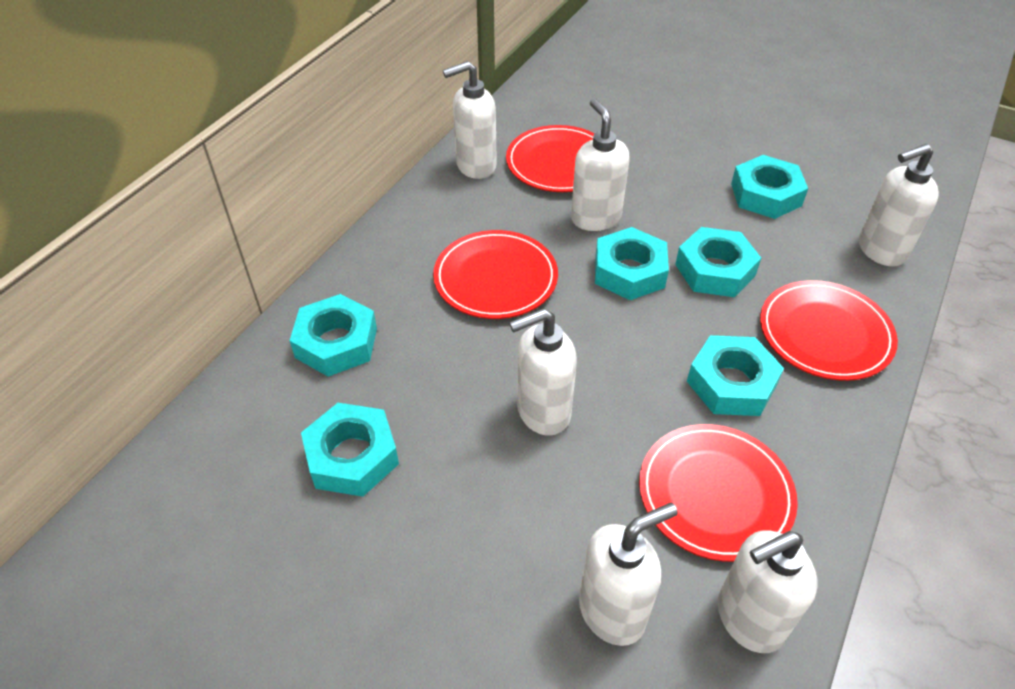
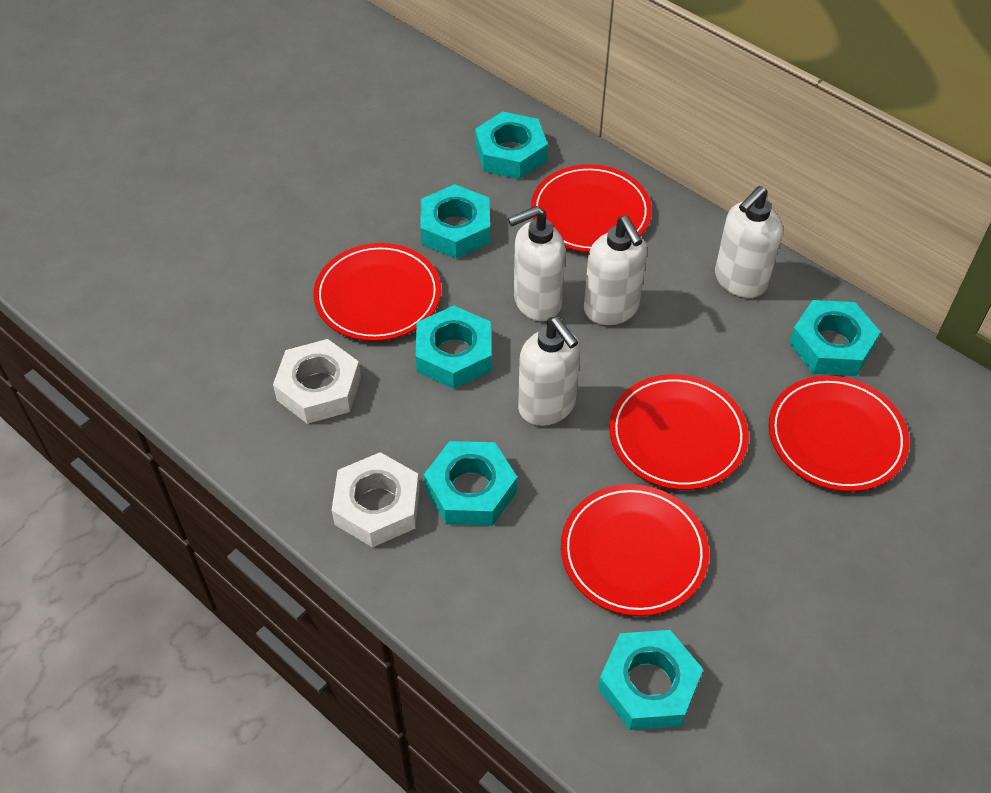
red plate: 4 -> 5
white nut: 0 -> 2
white soap dispenser: 6 -> 4

